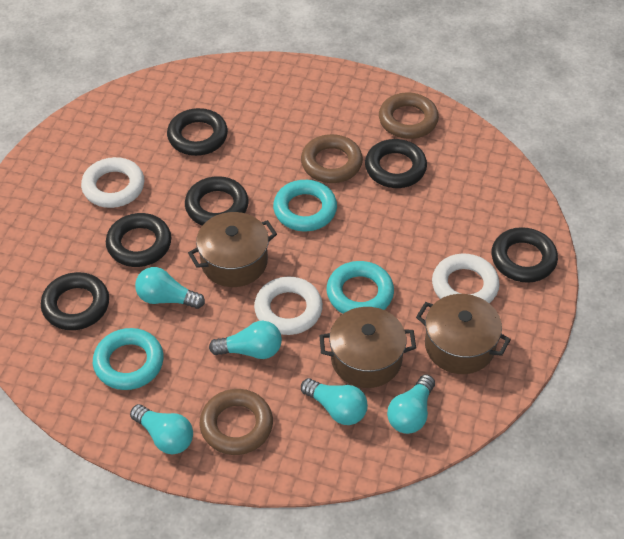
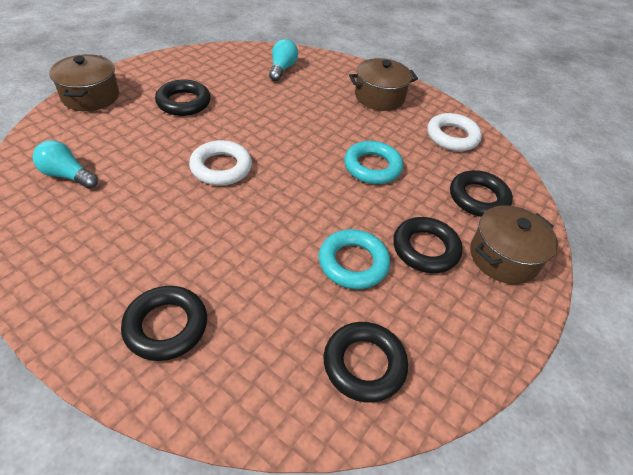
black ring: 6 -> 5
brown ring: 3 -> 0
turquoise light bulb: 5 -> 2
turquoise ring: 3 -> 2
white ring: 3 -> 2

